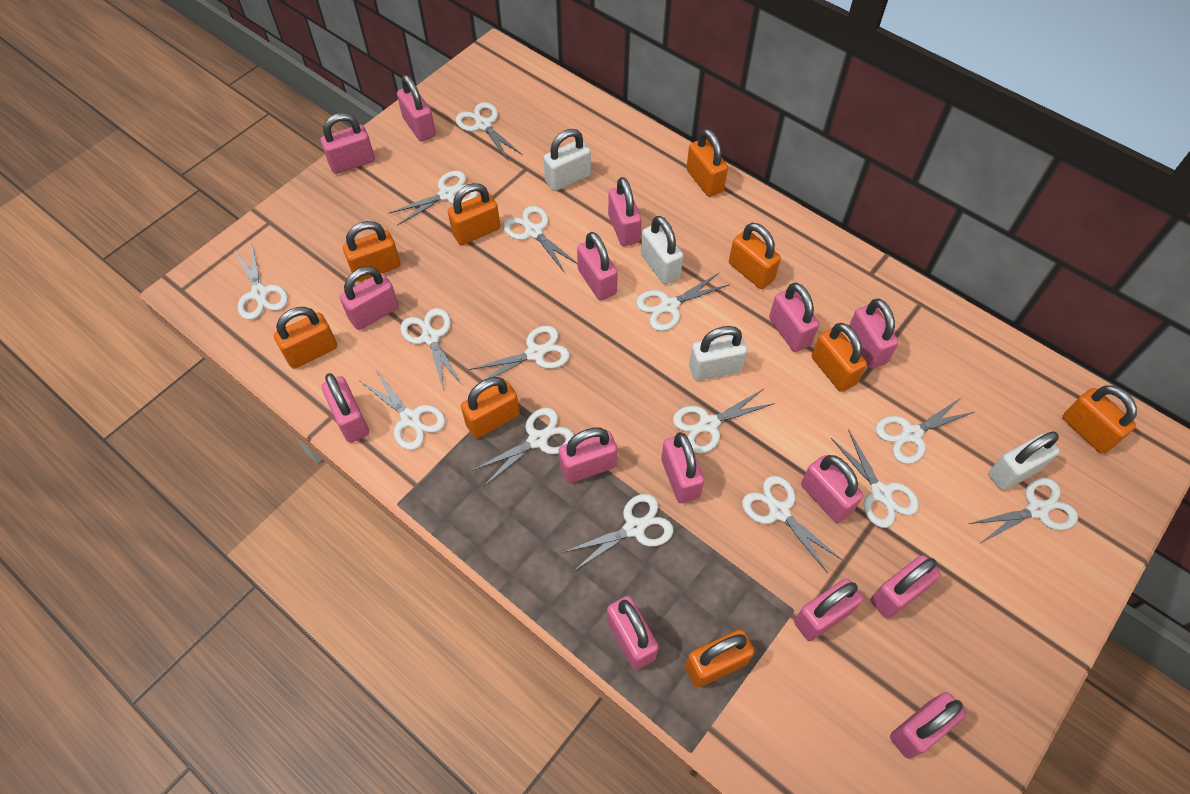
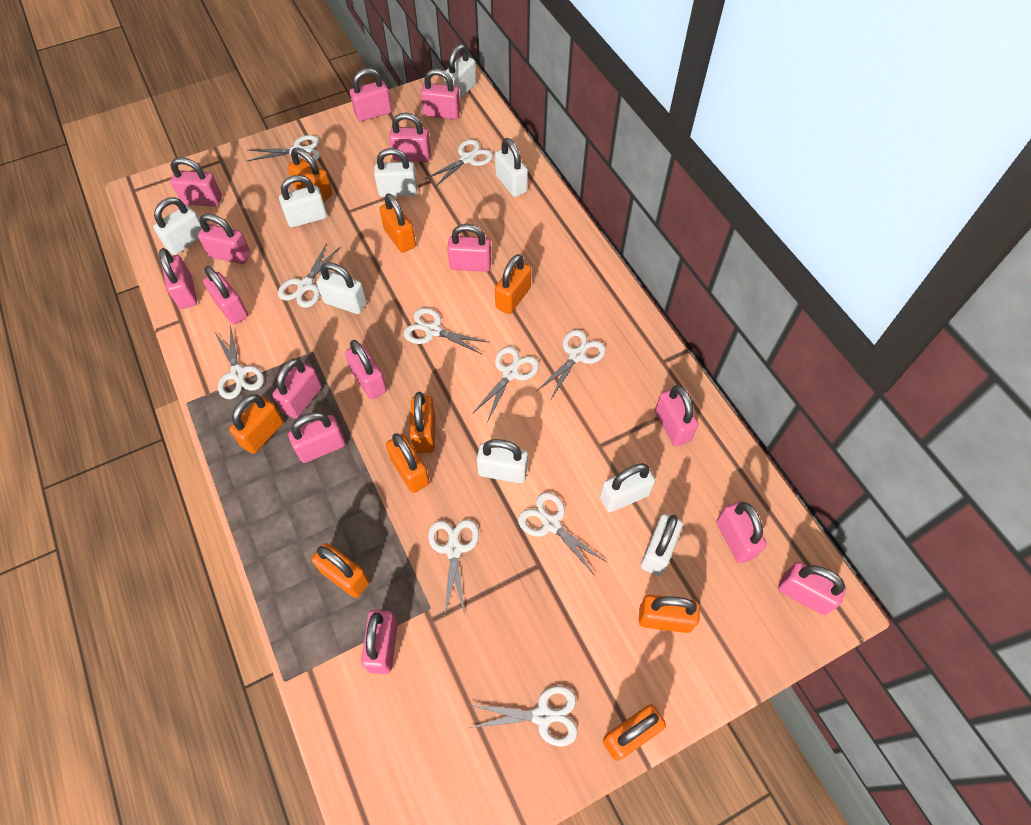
white padlock: 4 -> 9
white scissors: 15 -> 10

